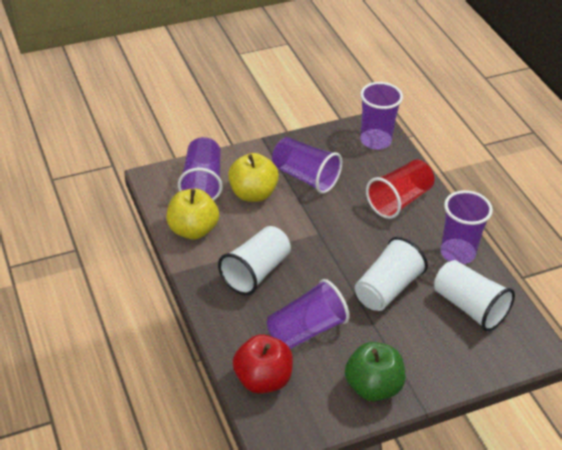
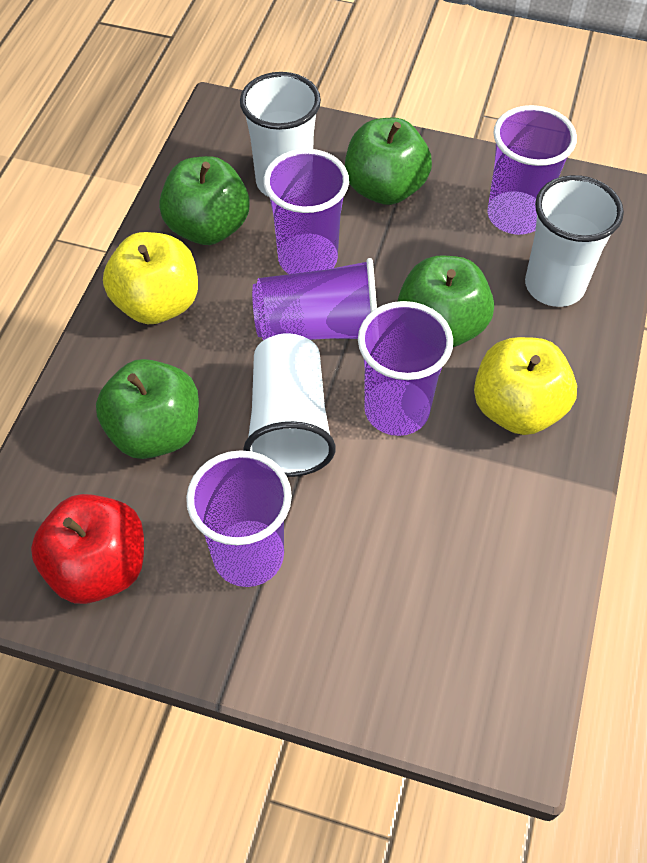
green apple: 1 -> 4
red cup: 1 -> 0

